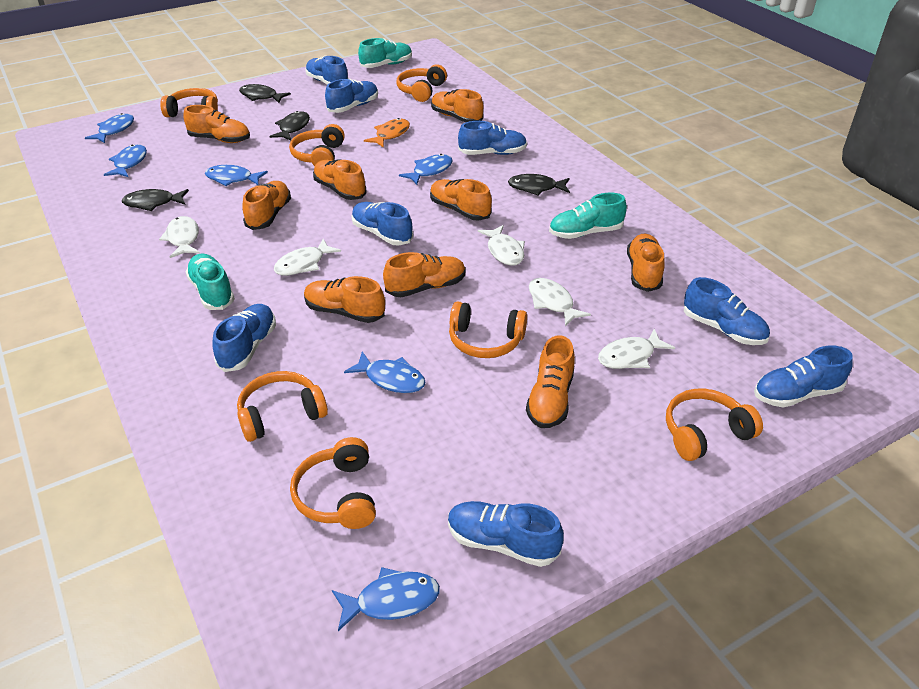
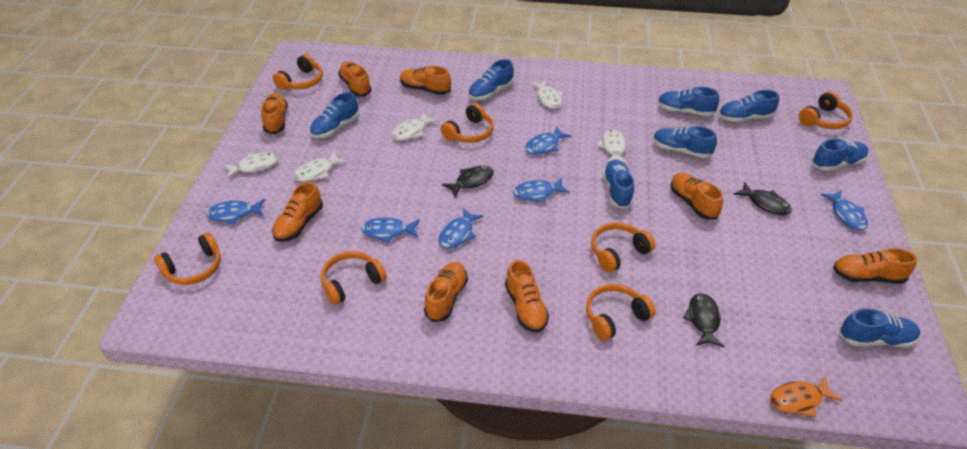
black fish: 4 -> 3
orange shoe: 9 -> 8
turquoise shoe: 3 -> 0

